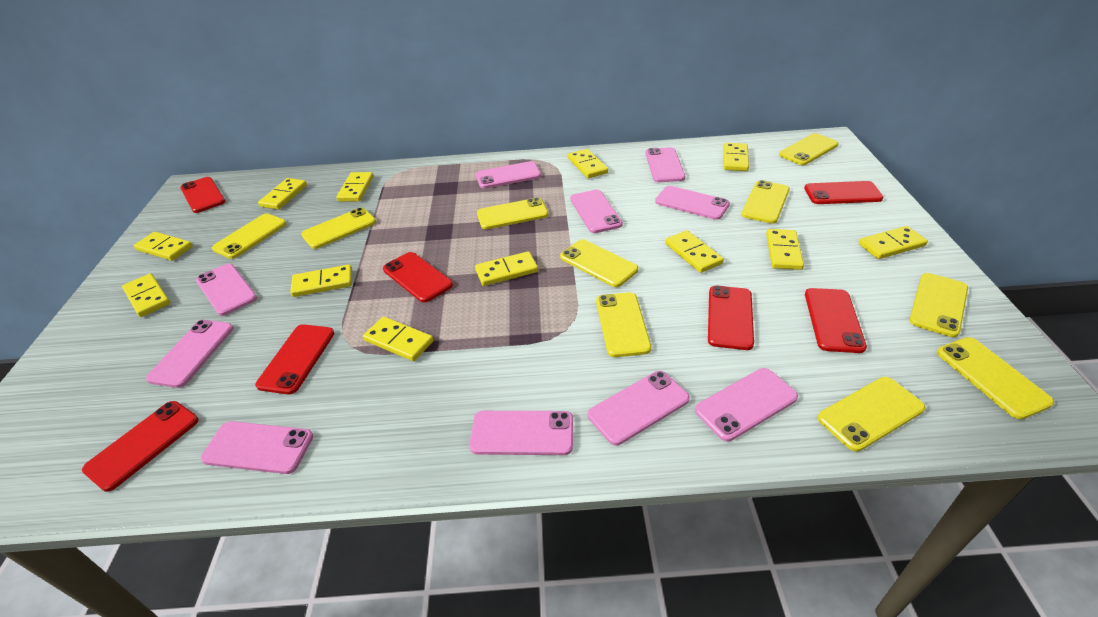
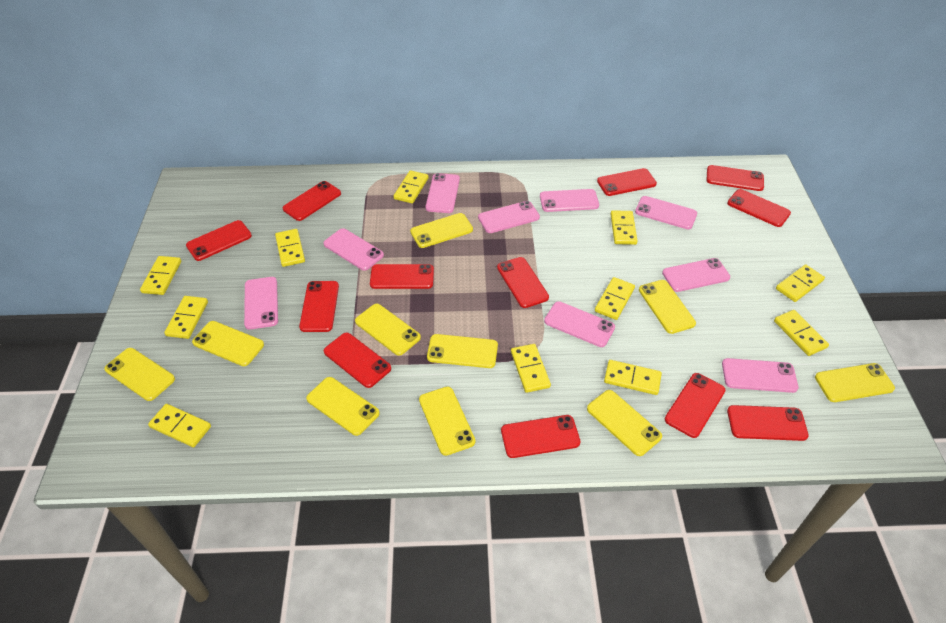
pink phone: 10 -> 9
red phone: 7 -> 12
yellow domino: 12 -> 11

